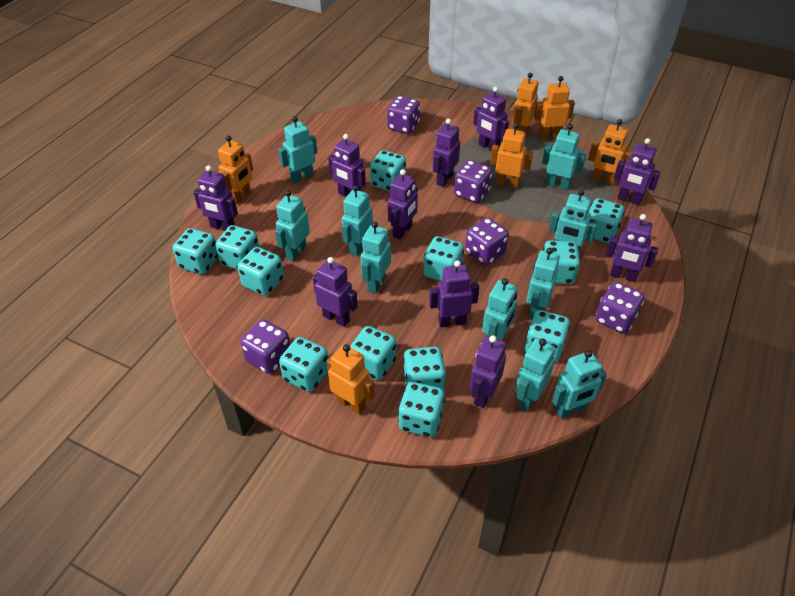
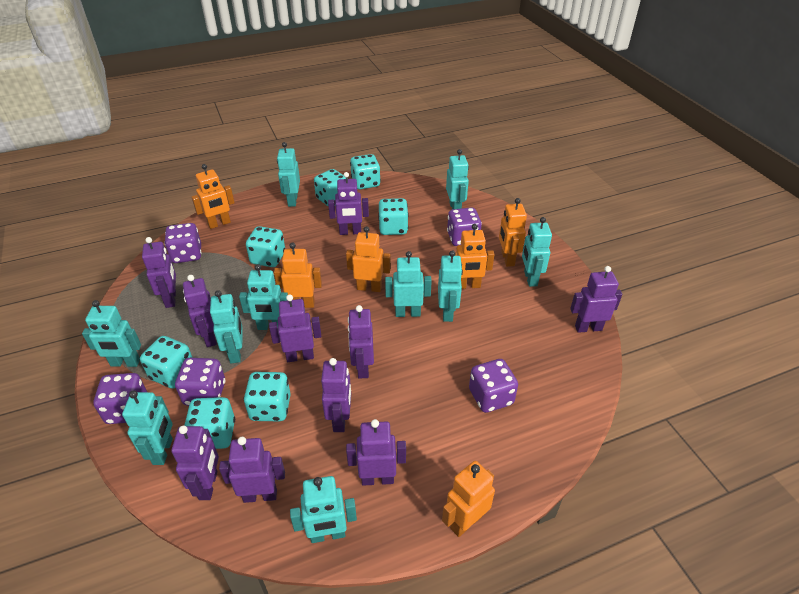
turquoise dice: 12 -> 7

